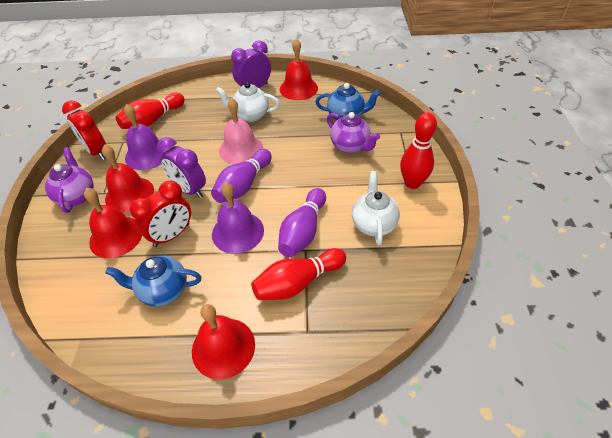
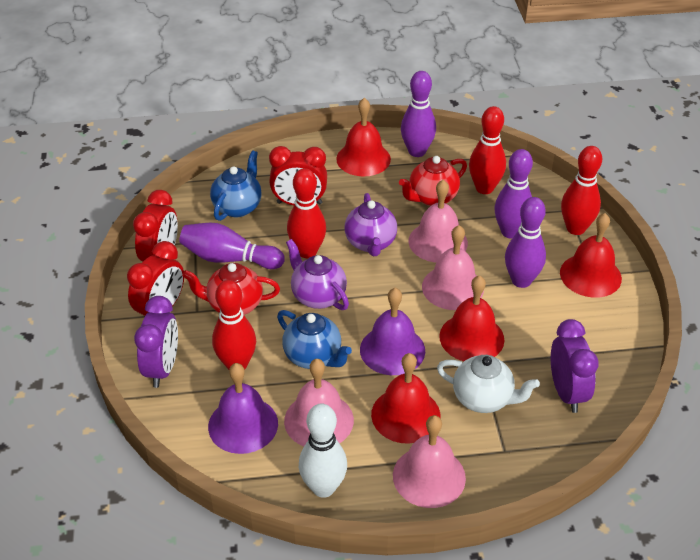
pink bell: 1 -> 4
purple bowling pin: 2 -> 4
red bowling pin: 3 -> 4
red clock: 2 -> 3
red teapot: 0 -> 2
white bowling pin: 0 -> 1
white teapot: 2 -> 1

